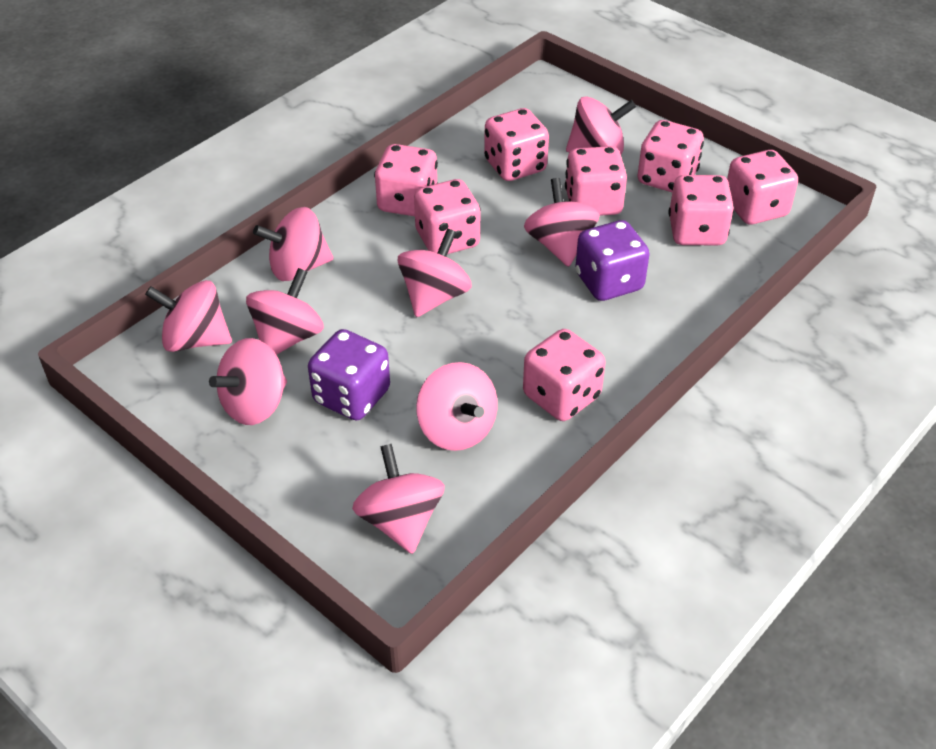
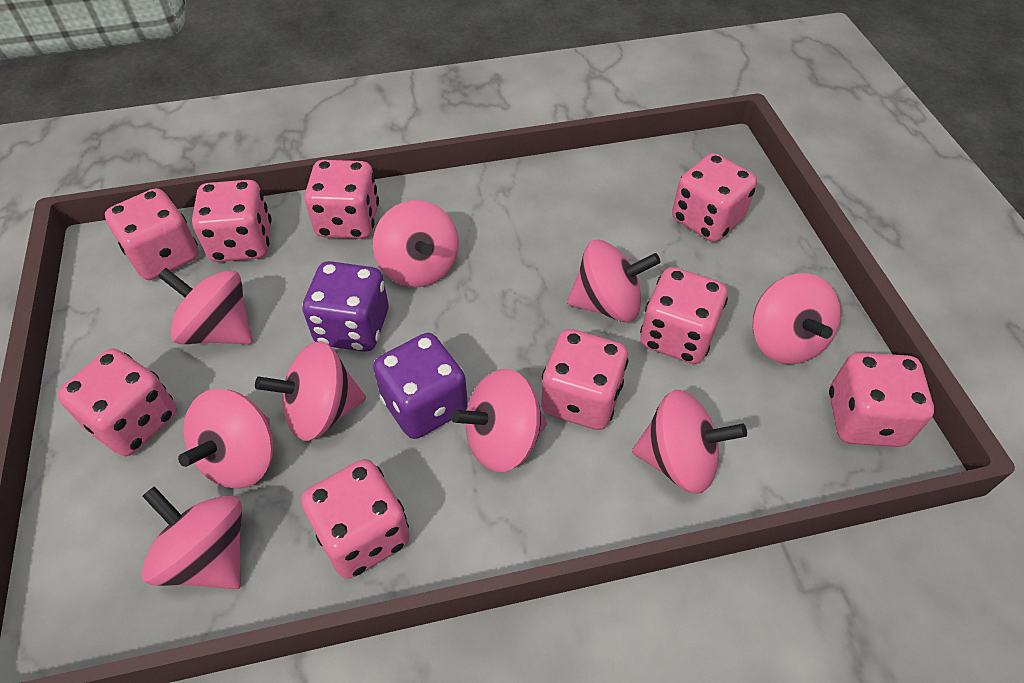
pink dice: 8 -> 9

